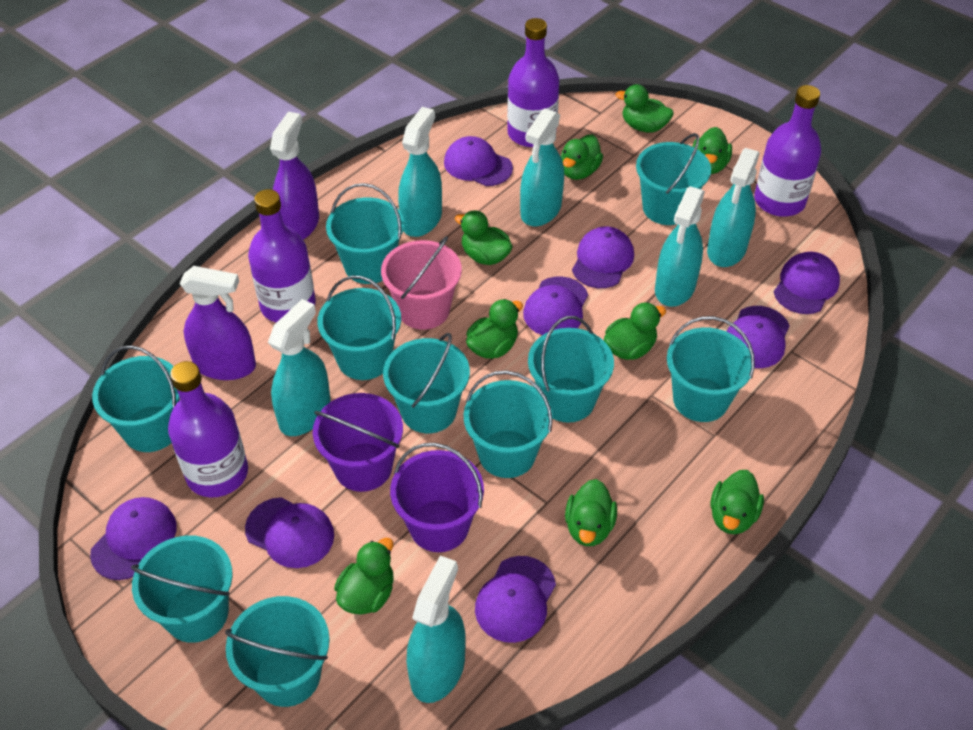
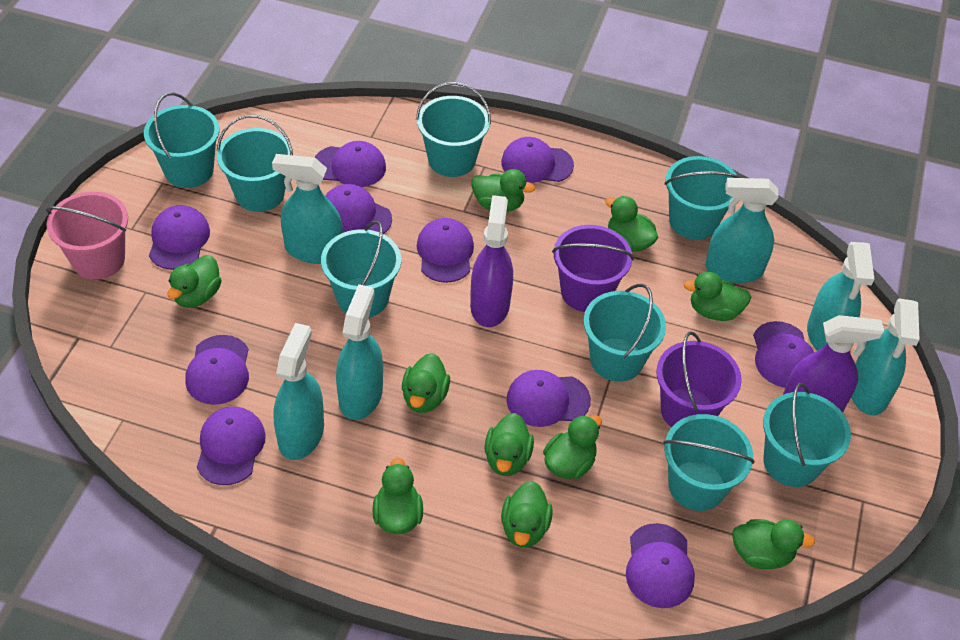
green duck: 9 -> 10
purple bottle: 4 -> 0
purple cap: 8 -> 10
turquoise bucket: 10 -> 8

